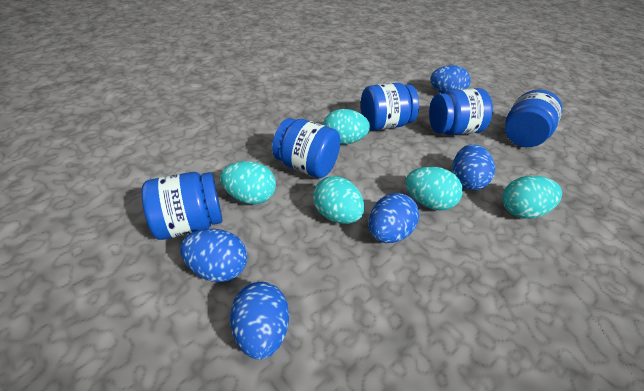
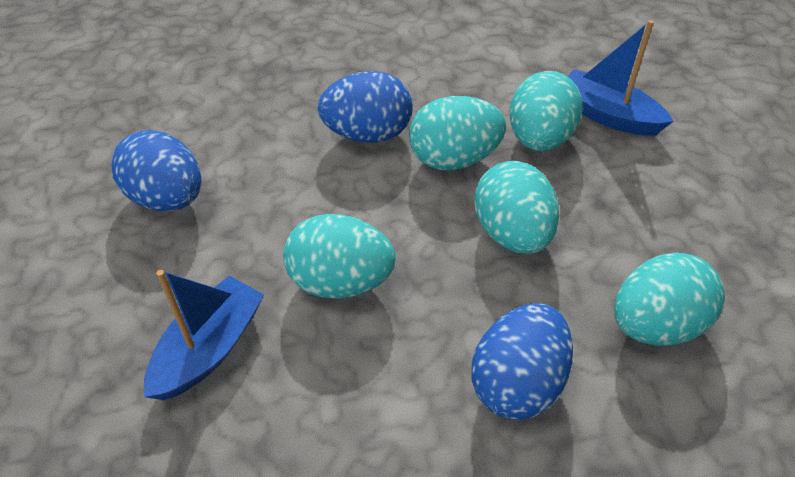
blue boat: 0 -> 2
blue egg: 5 -> 3
blue jar: 5 -> 0

